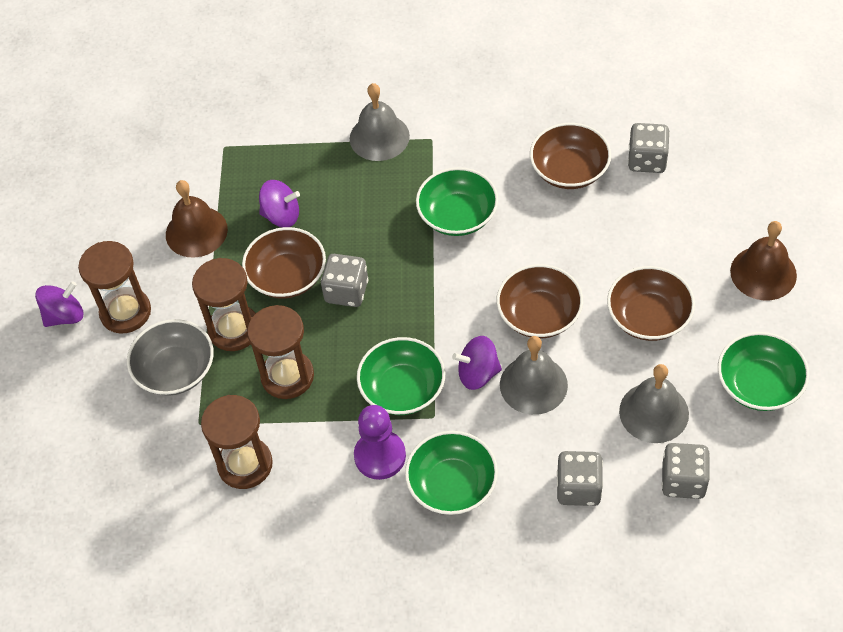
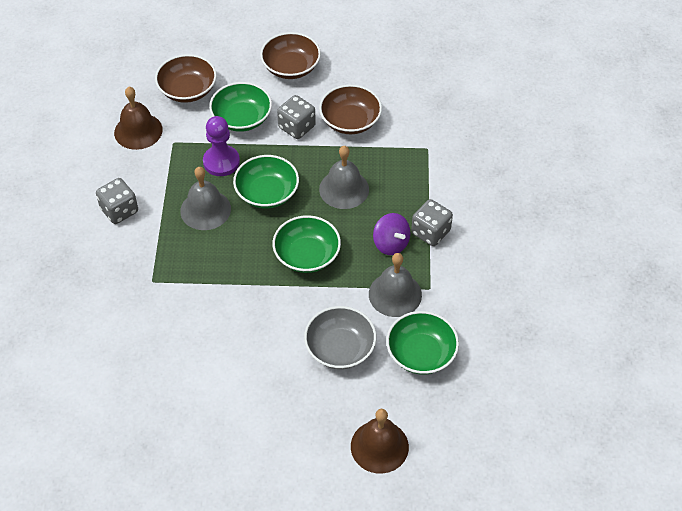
brown bowl: 4 -> 3
brown hourglass: 4 -> 0
grey dice: 4 -> 3
purple spinning top: 3 -> 1

